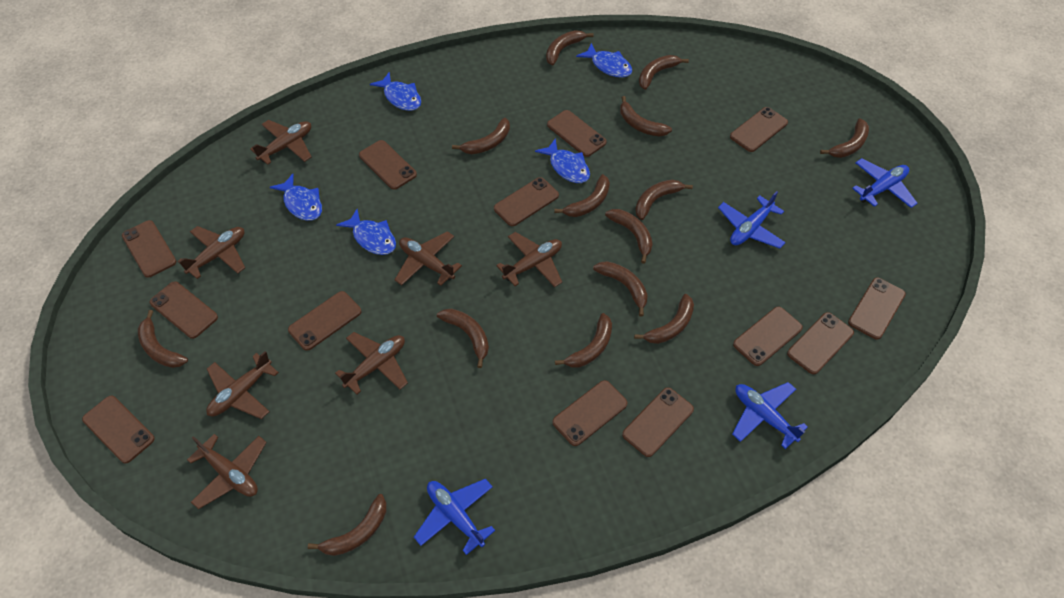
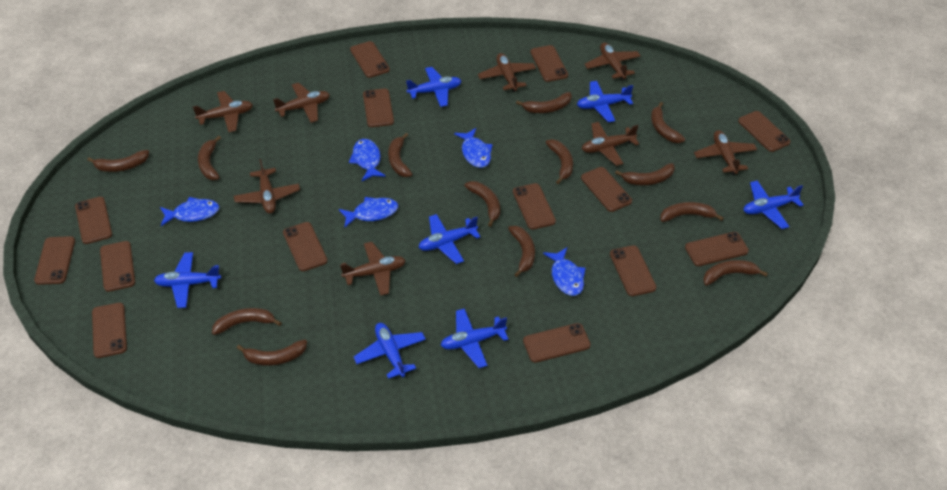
blue plane: 4 -> 7
brown banana: 14 -> 13
brown phone: 13 -> 14
brown plane: 7 -> 8

